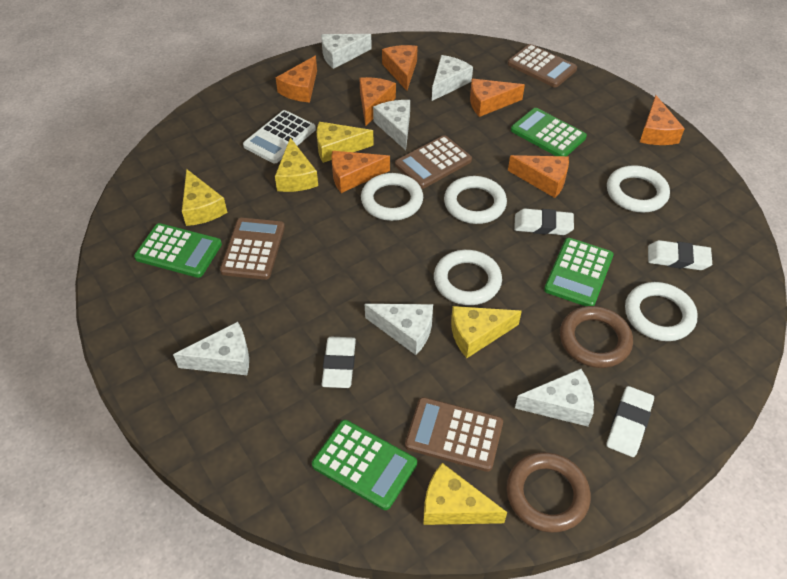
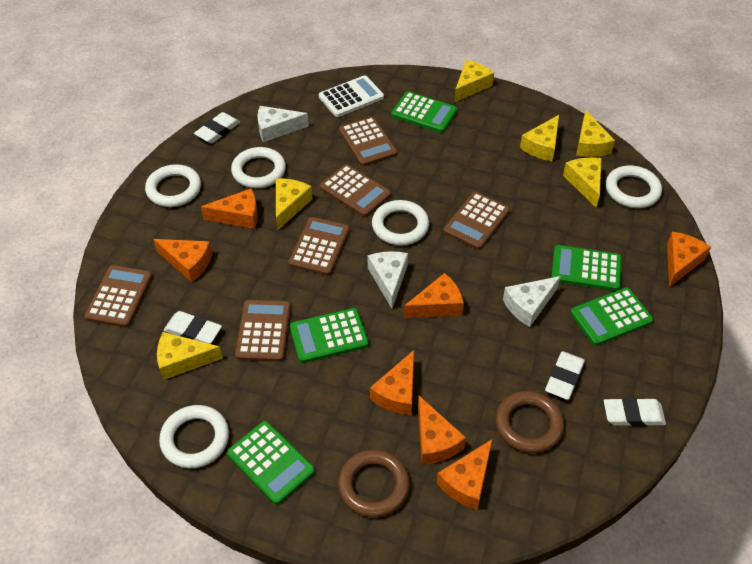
brown calculator: 4 -> 6
green calculator: 4 -> 5
white cheese: 6 -> 3
yellow cheese: 5 -> 6

